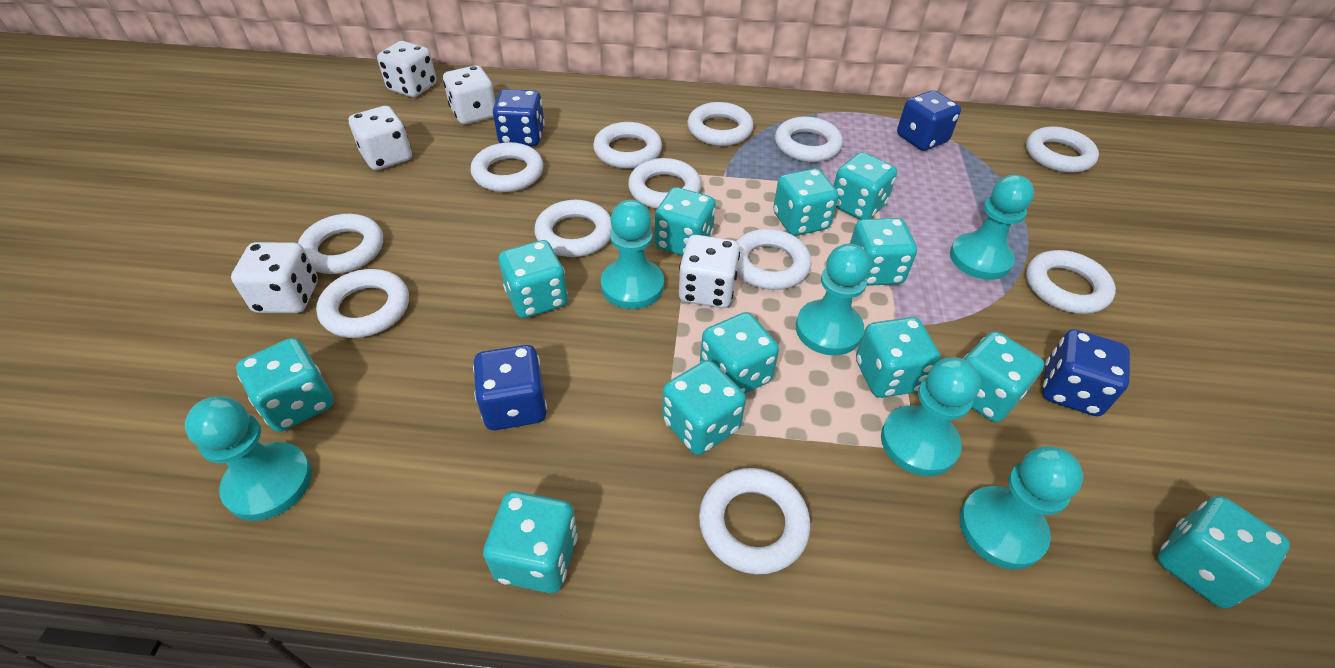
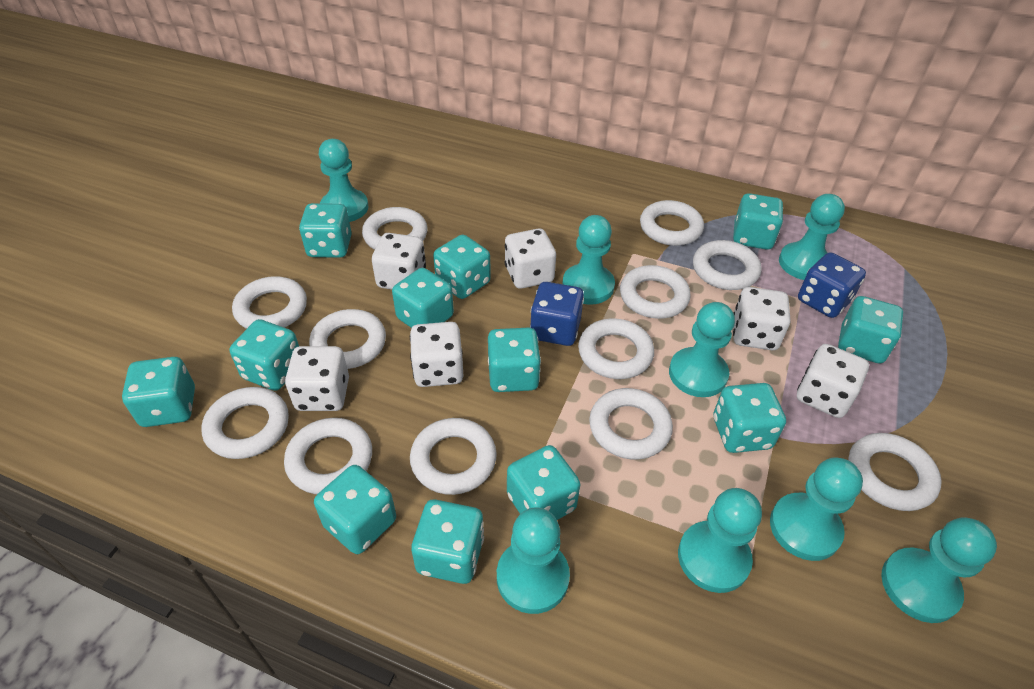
blue dice: 4 -> 2
turquoise pawn: 6 -> 8
white dice: 5 -> 6

